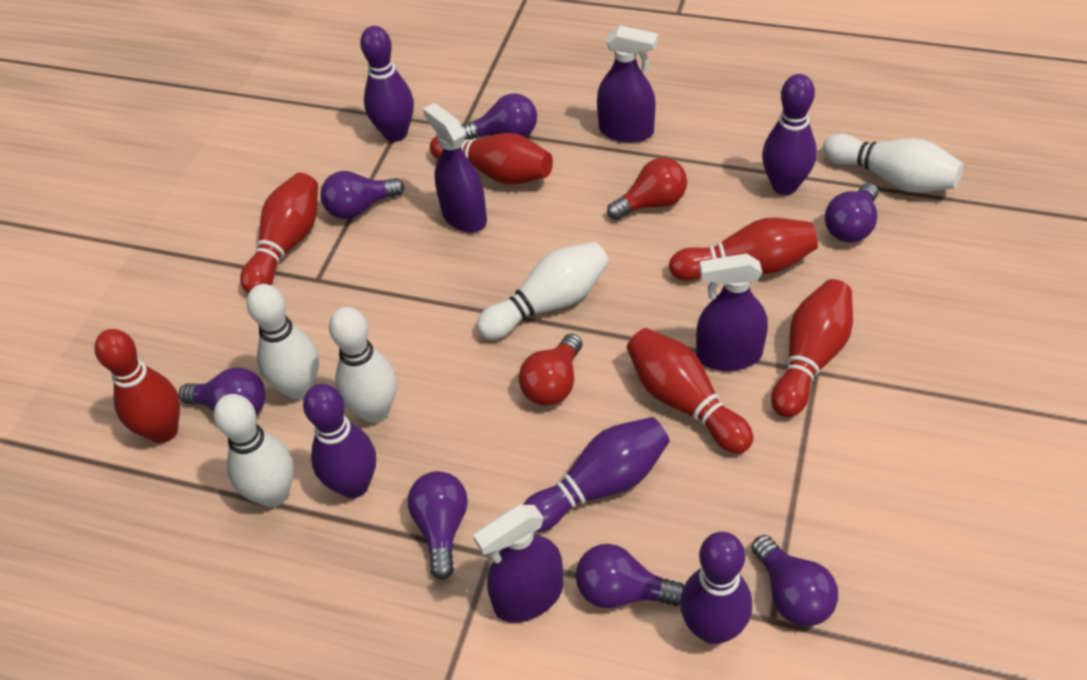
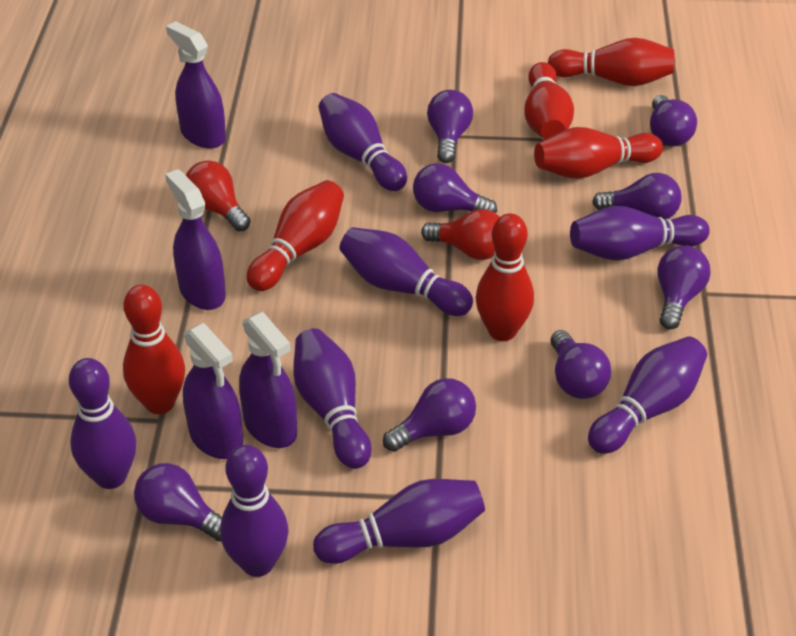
purple bowling pin: 5 -> 8
purple light bulb: 7 -> 8
white bowling pin: 5 -> 0

